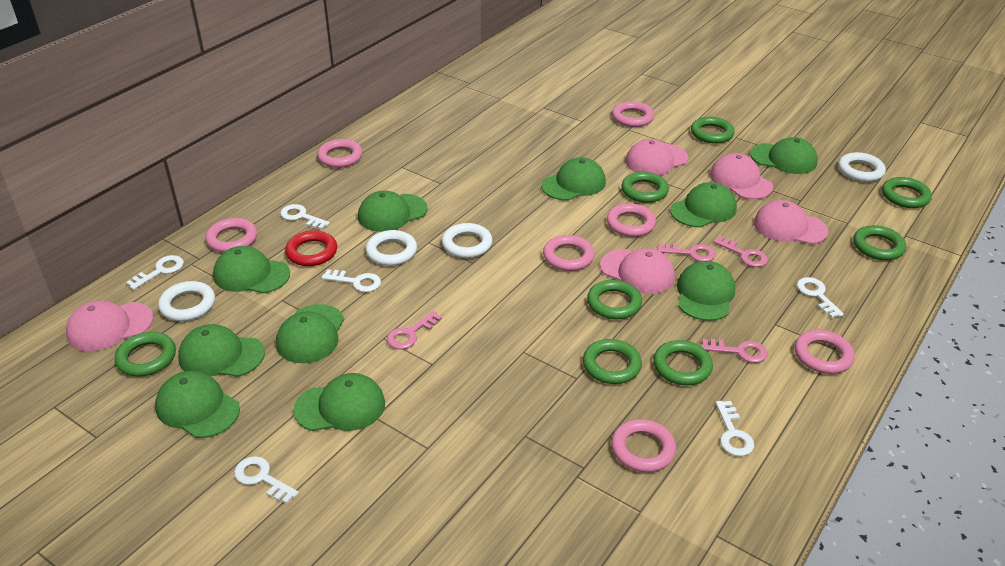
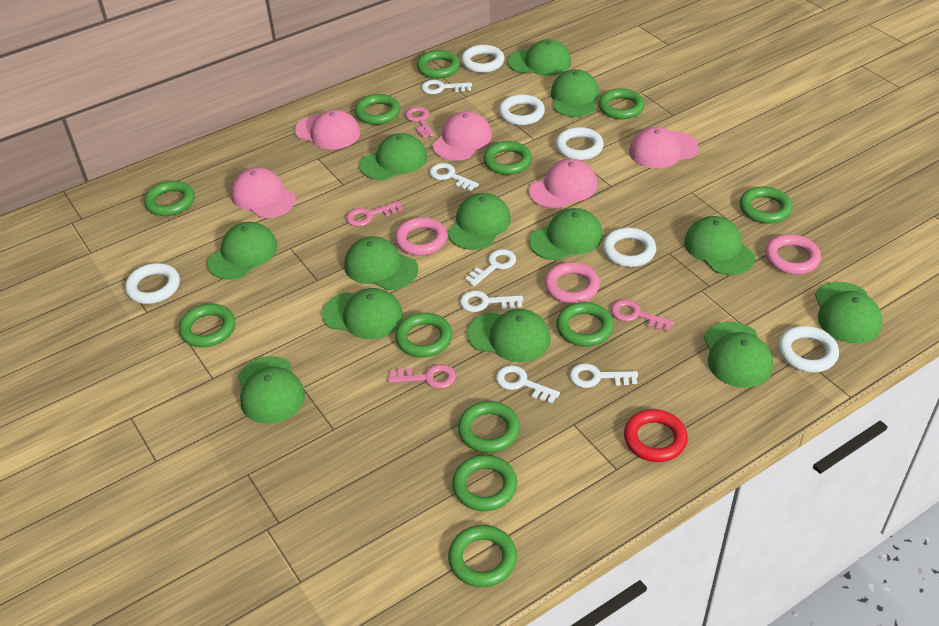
green cap: 10 -> 13
green ring: 8 -> 12
pink ring: 7 -> 3
white ring: 4 -> 6

